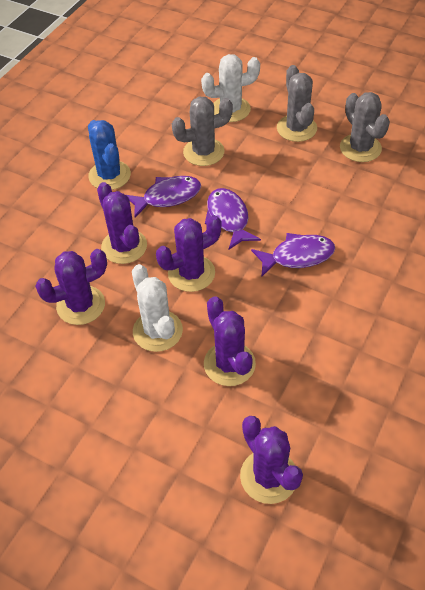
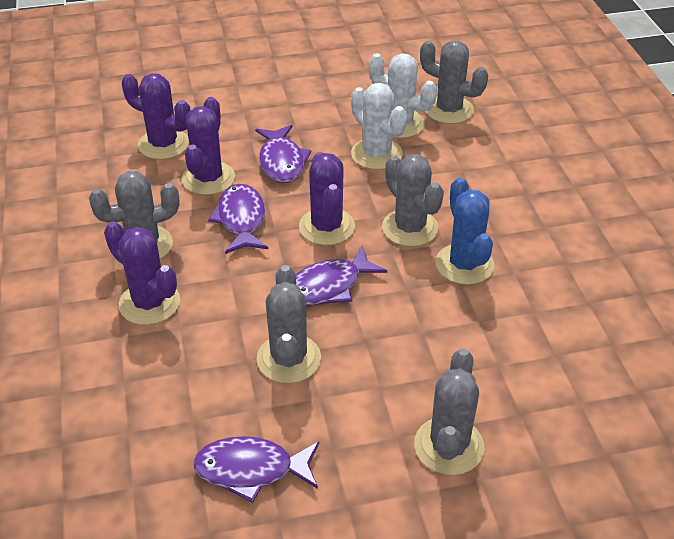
grey cactus: 3 -> 5
purple cactus: 5 -> 4
purple fish: 3 -> 4

